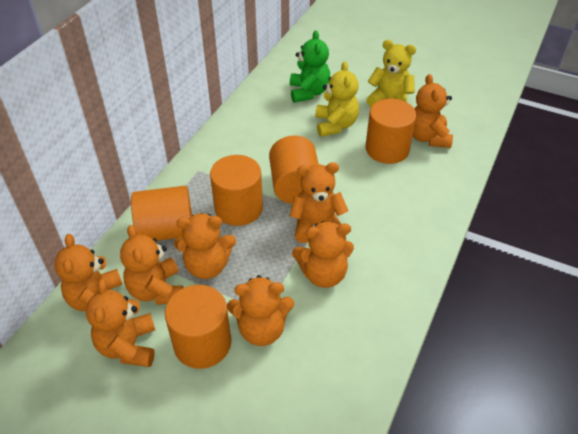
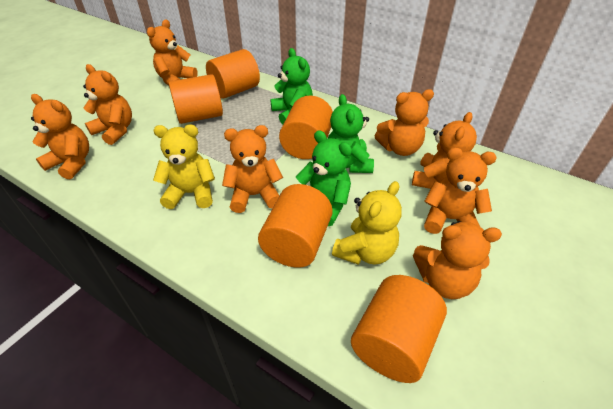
green teddy bear: 1 -> 3

